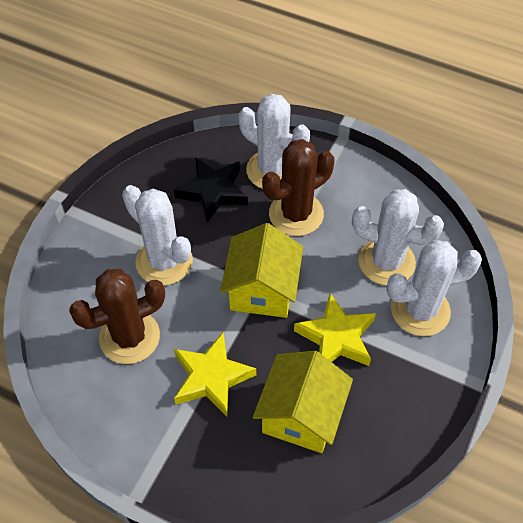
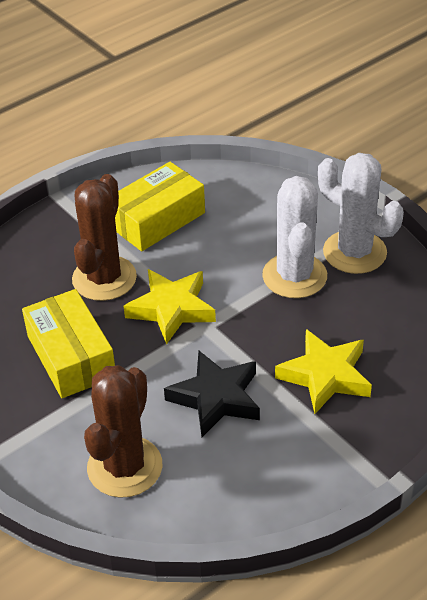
white cactus: 4 -> 2
yellow box: 0 -> 2
yellow house: 2 -> 0

